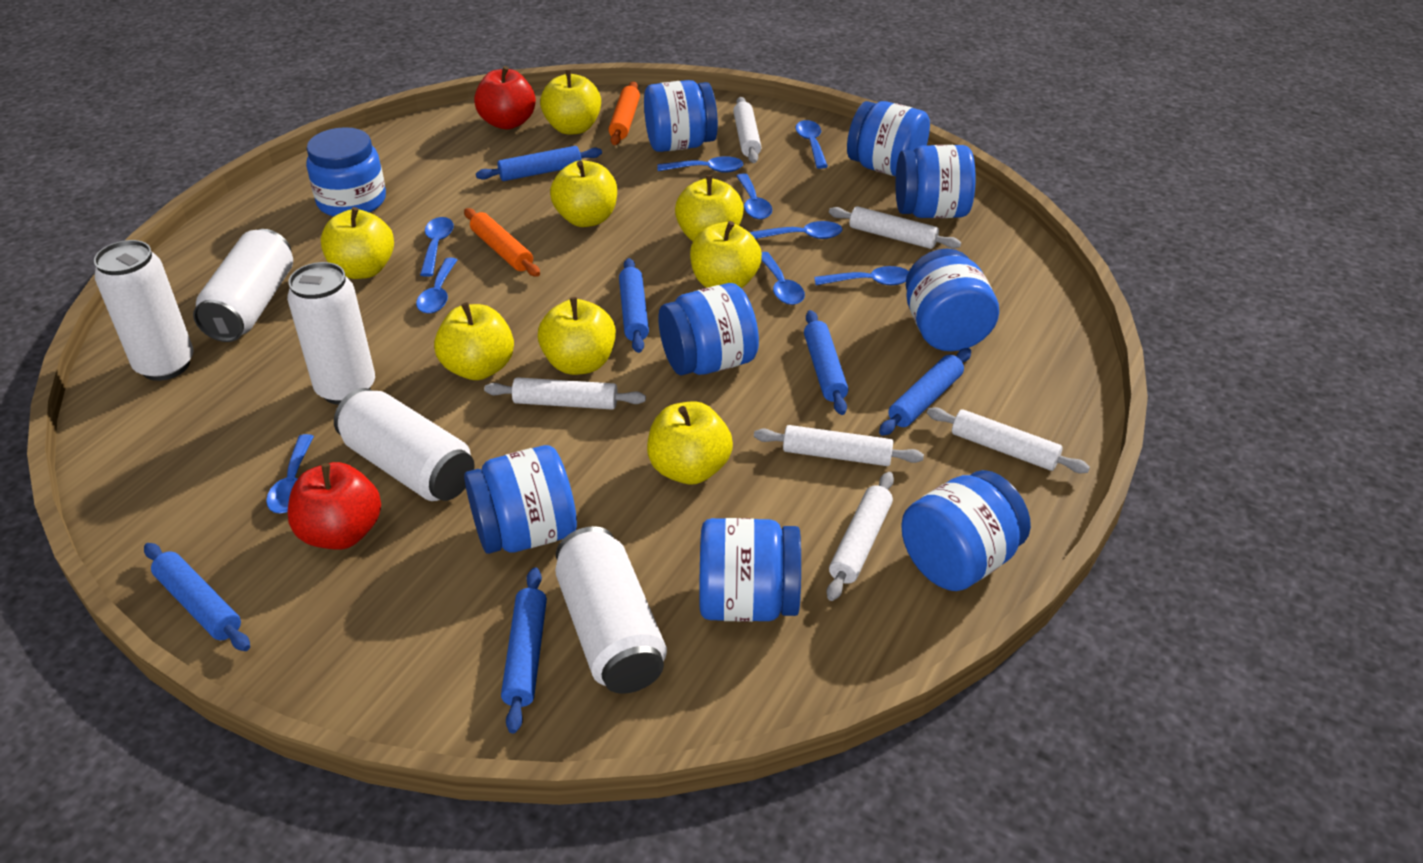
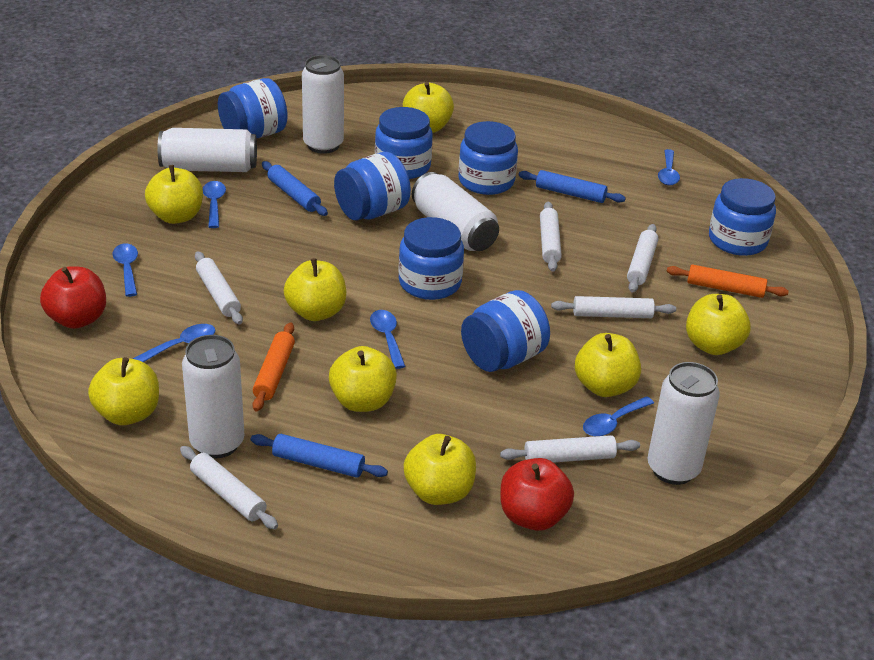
blue jar: 9 -> 7
blue rolling pin: 6 -> 3
blue spoon: 9 -> 6

